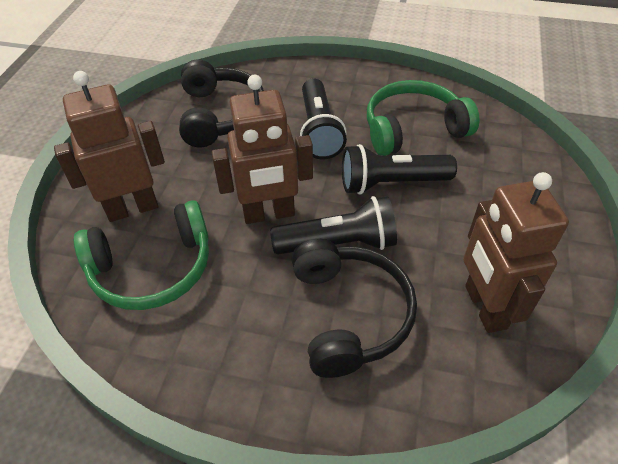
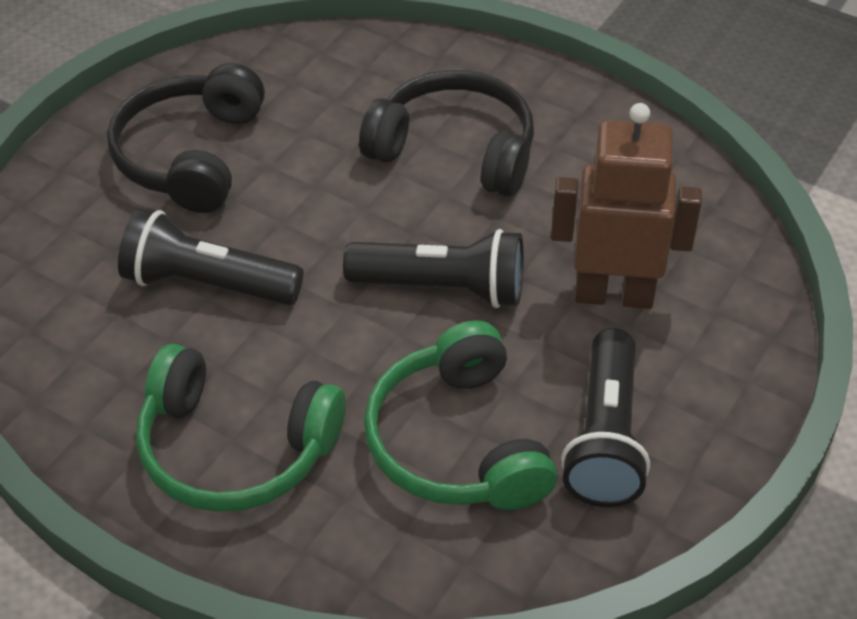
brown robot: 3 -> 1

